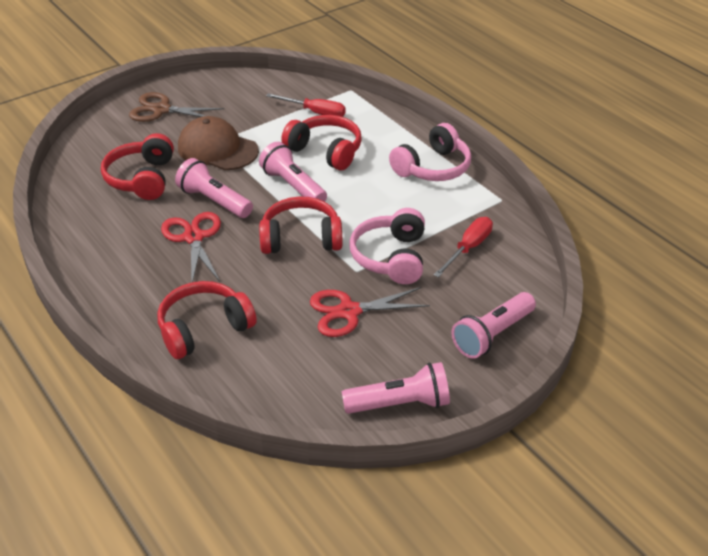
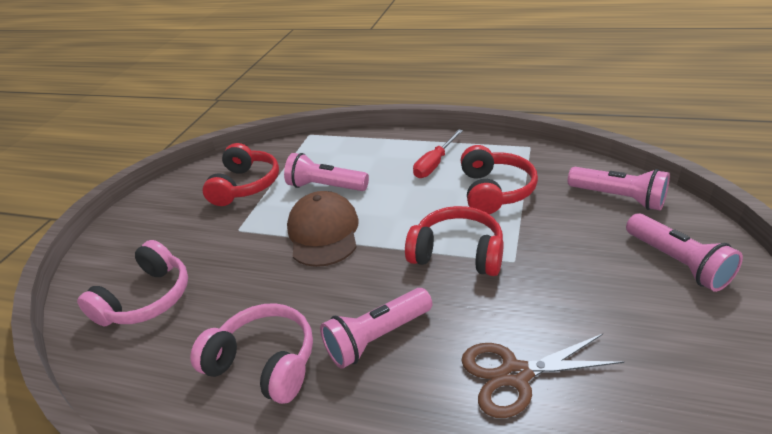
red headphones: 4 -> 3
red scissors: 2 -> 0
red screwdriver: 2 -> 1

